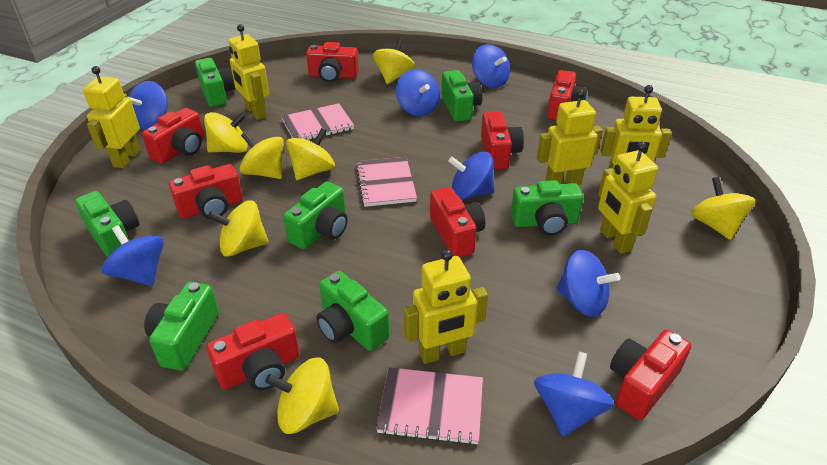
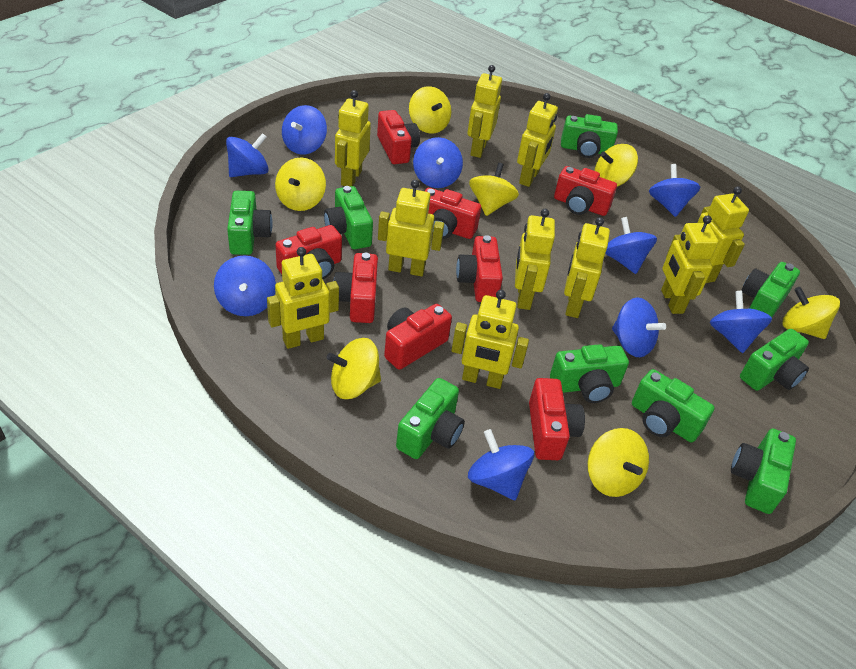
blue spinning top: 7 -> 9
green camera: 7 -> 9
pink notebook: 3 -> 0
yellow robot: 6 -> 10

